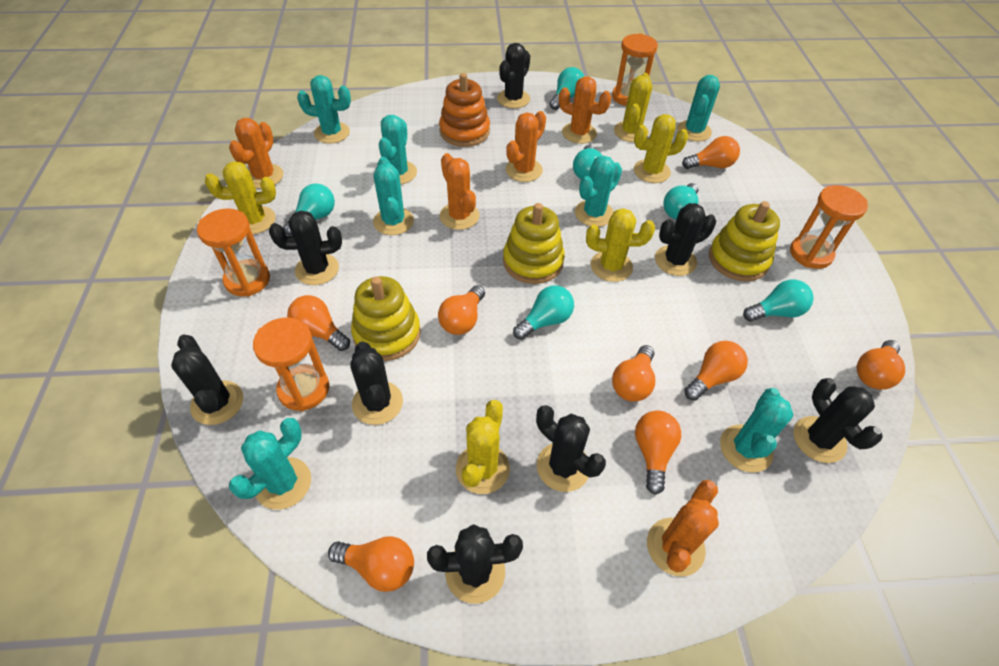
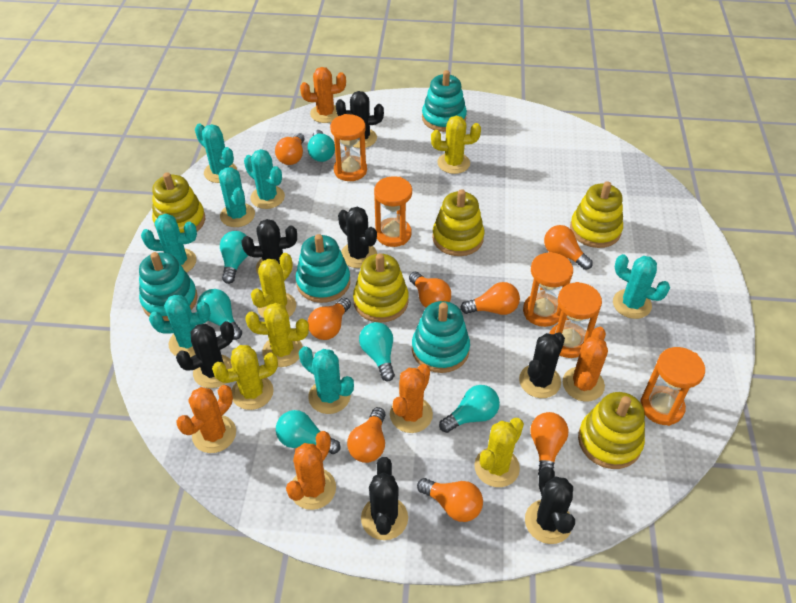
black cactus: 8 -> 7
orange hourglass: 4 -> 5
orange stacking toy: 1 -> 0
turquoise stacking toy: 0 -> 4
yellow stacking toy: 3 -> 5

